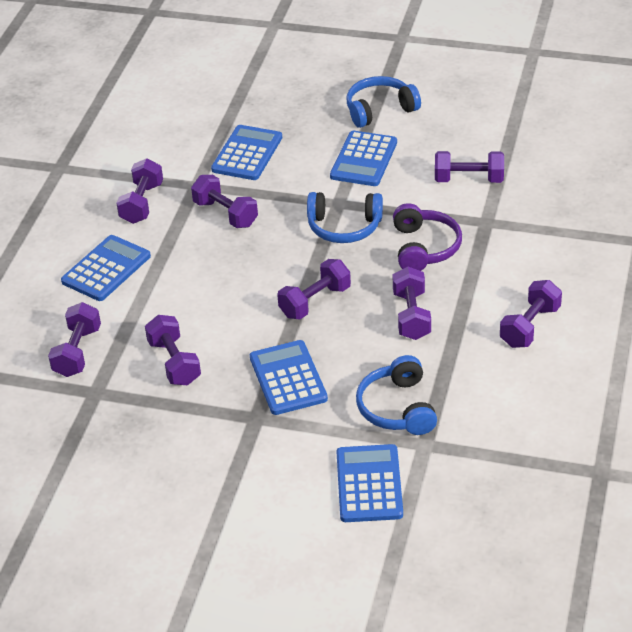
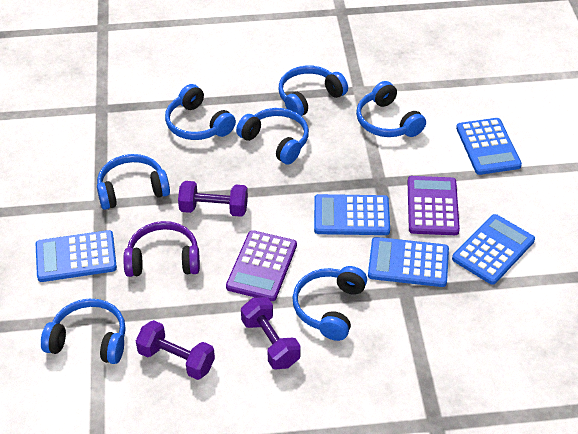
blue headphones: 3 -> 7
purple calculator: 0 -> 2
purple dumbbell: 8 -> 3

